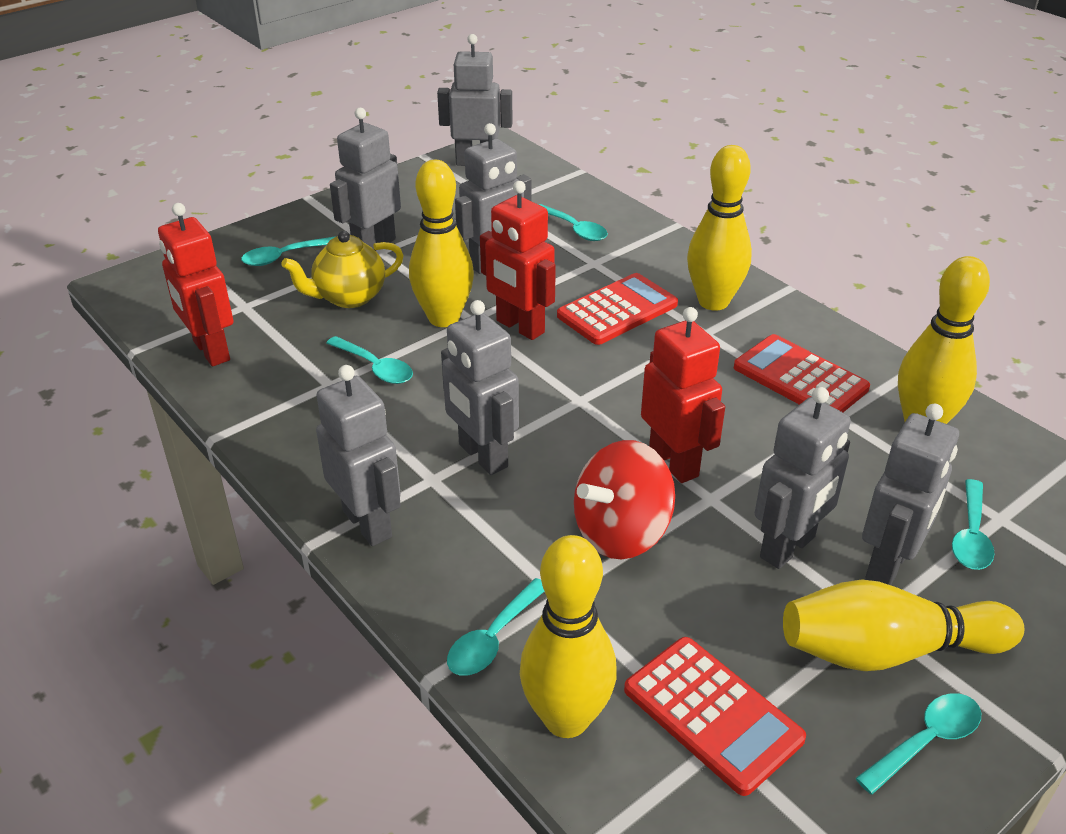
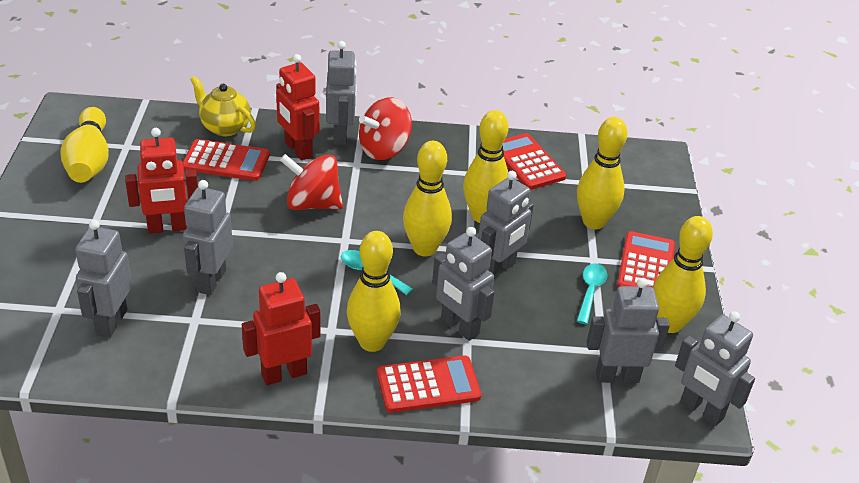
red calculator: 3 -> 4
red spinning top: 1 -> 2
turquoise spoon: 6 -> 2
yellow bowling pin: 5 -> 6

